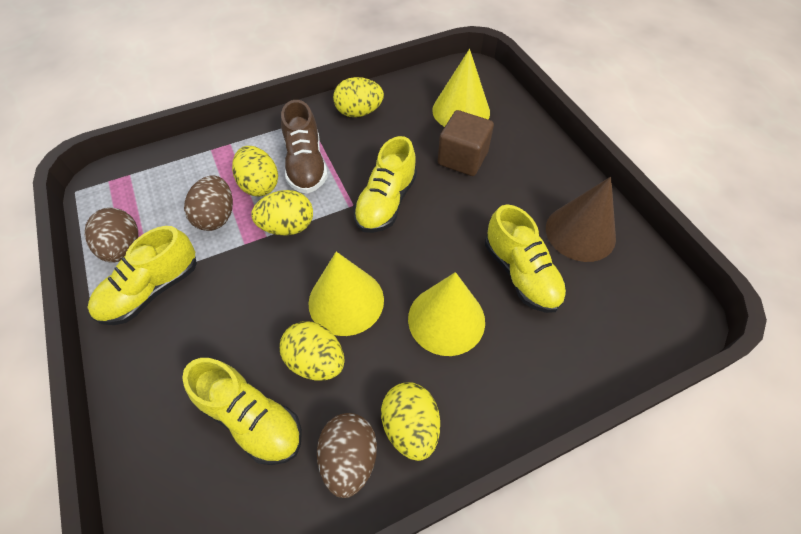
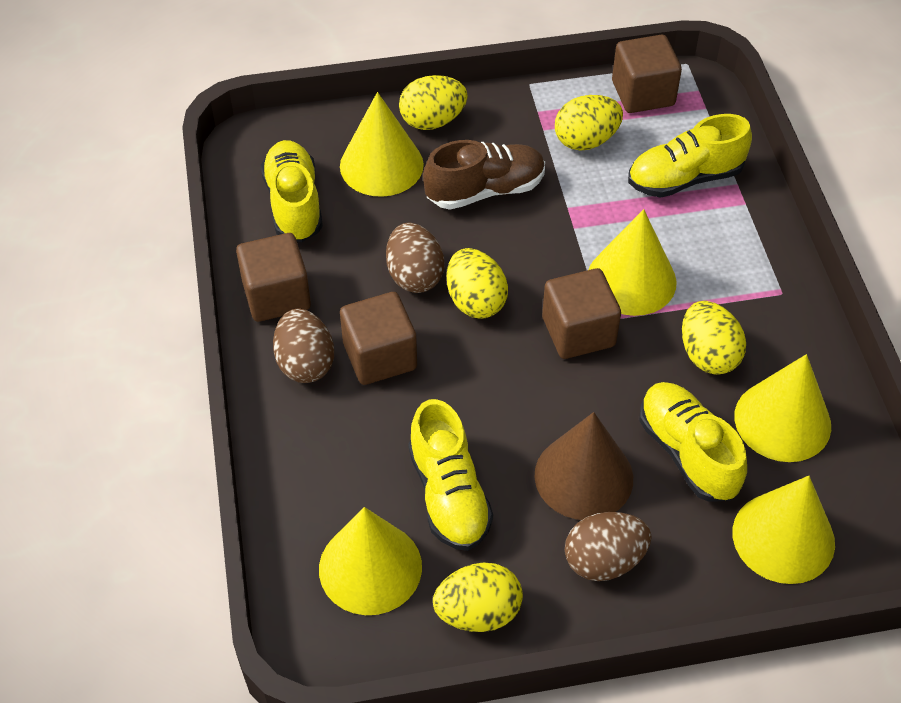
brown cube: 1 -> 4
yellow cone: 3 -> 5

